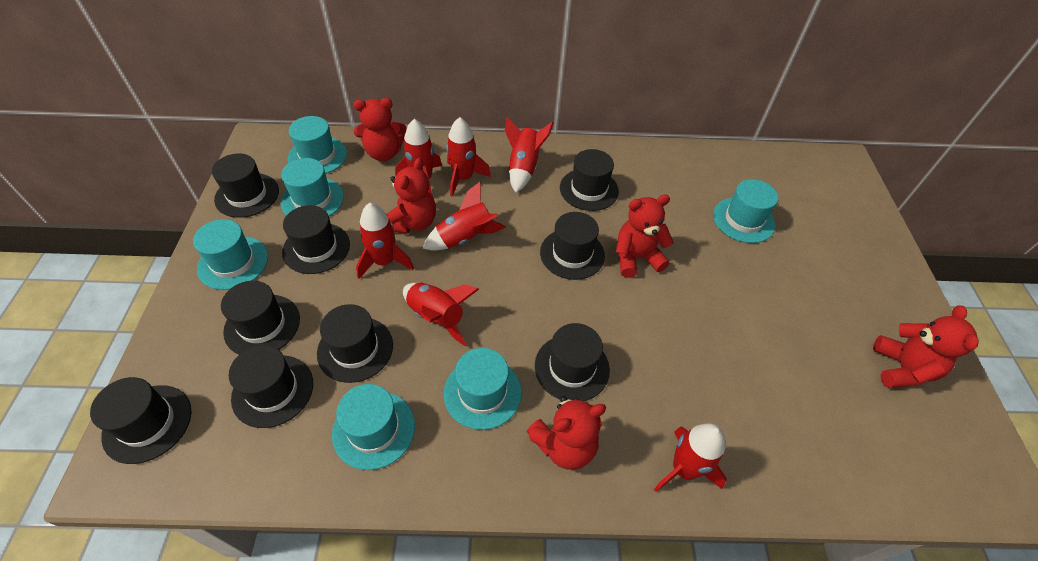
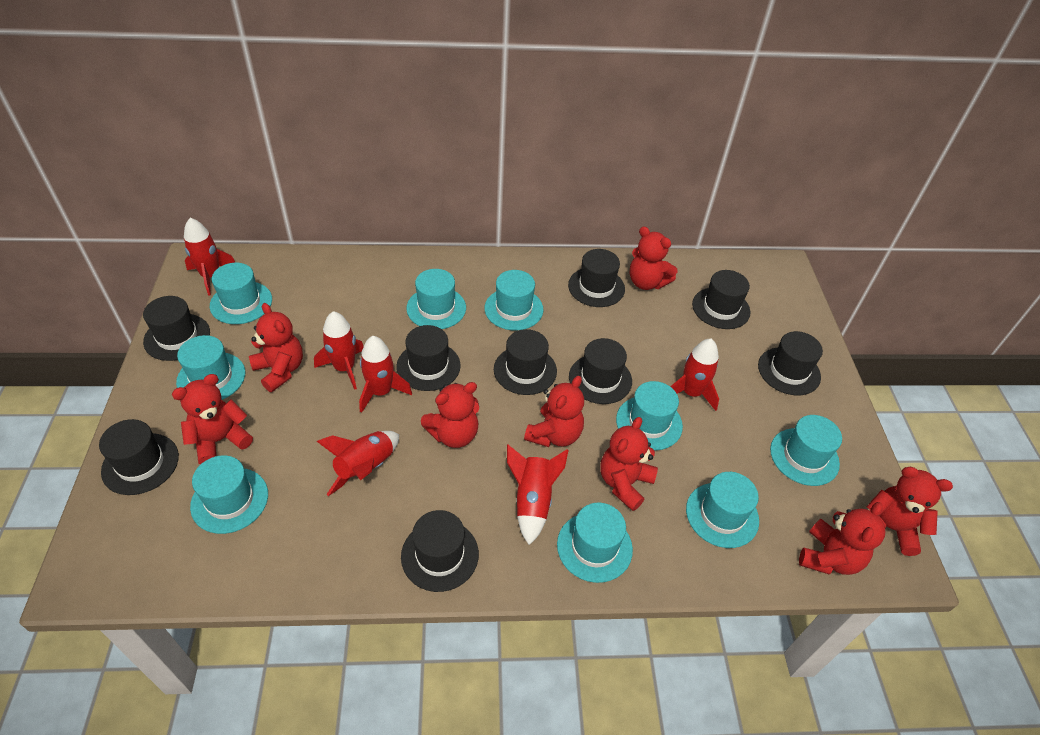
red rocket: 7 -> 6
red teddy bear: 5 -> 8
turquoise hat: 6 -> 9

